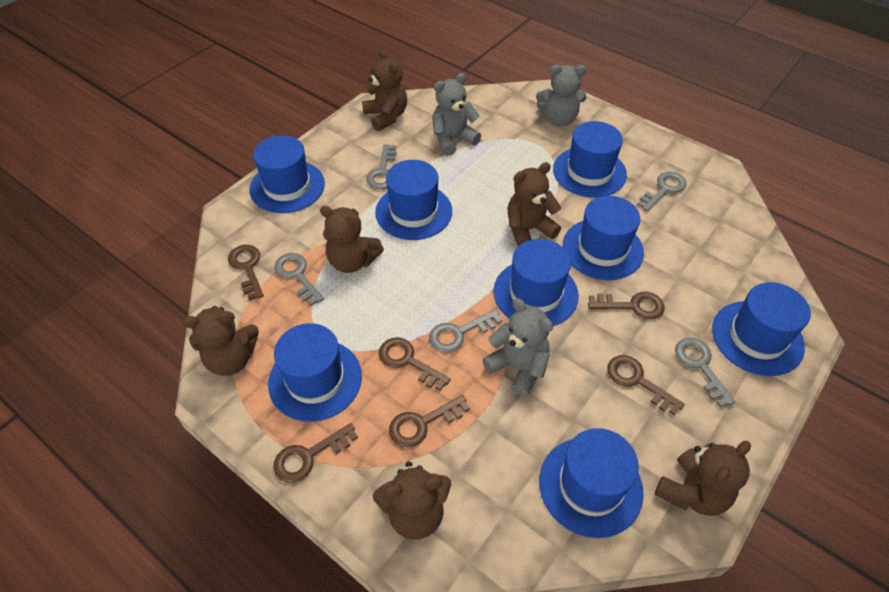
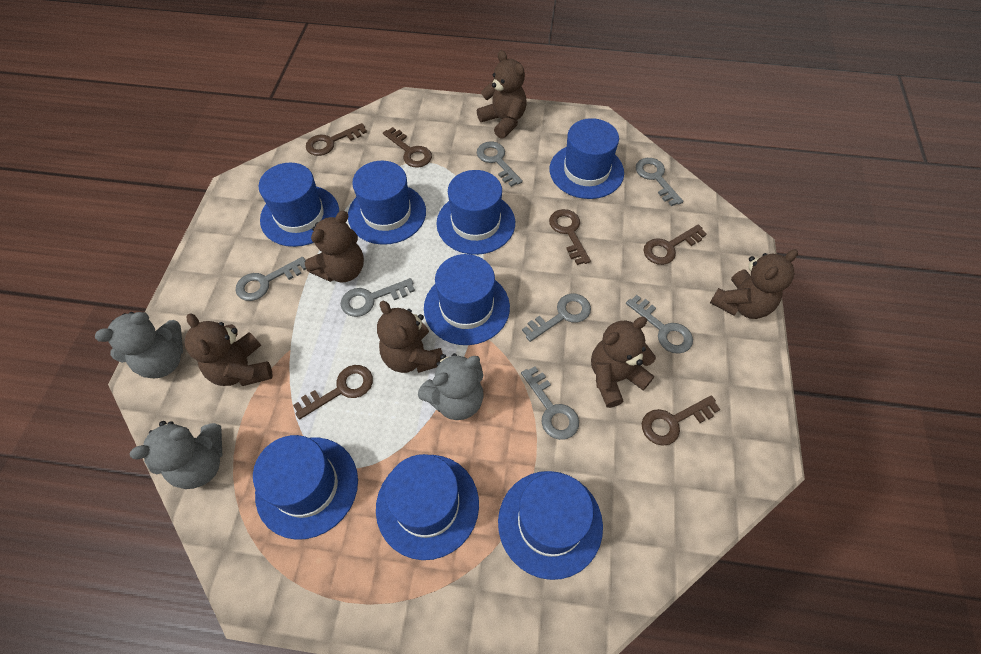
grey key: 5 -> 7

